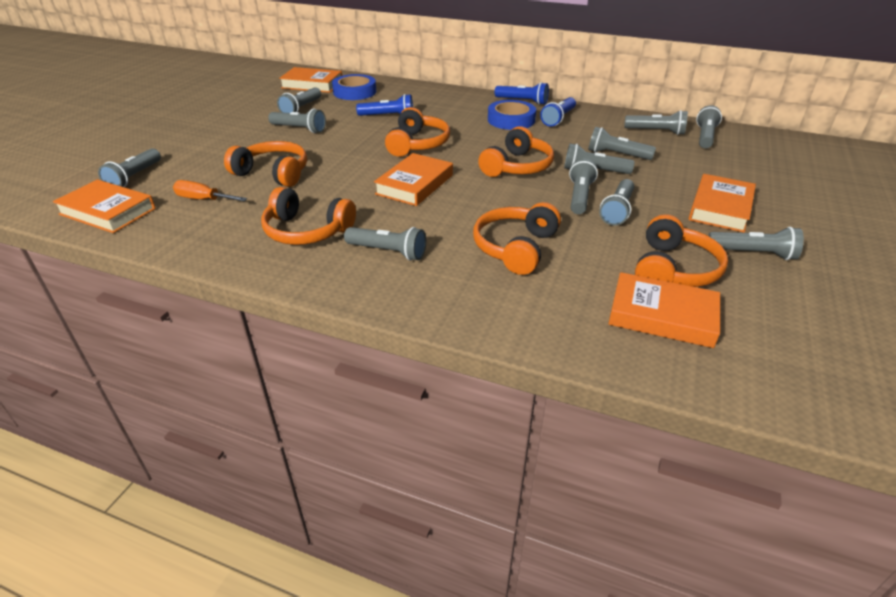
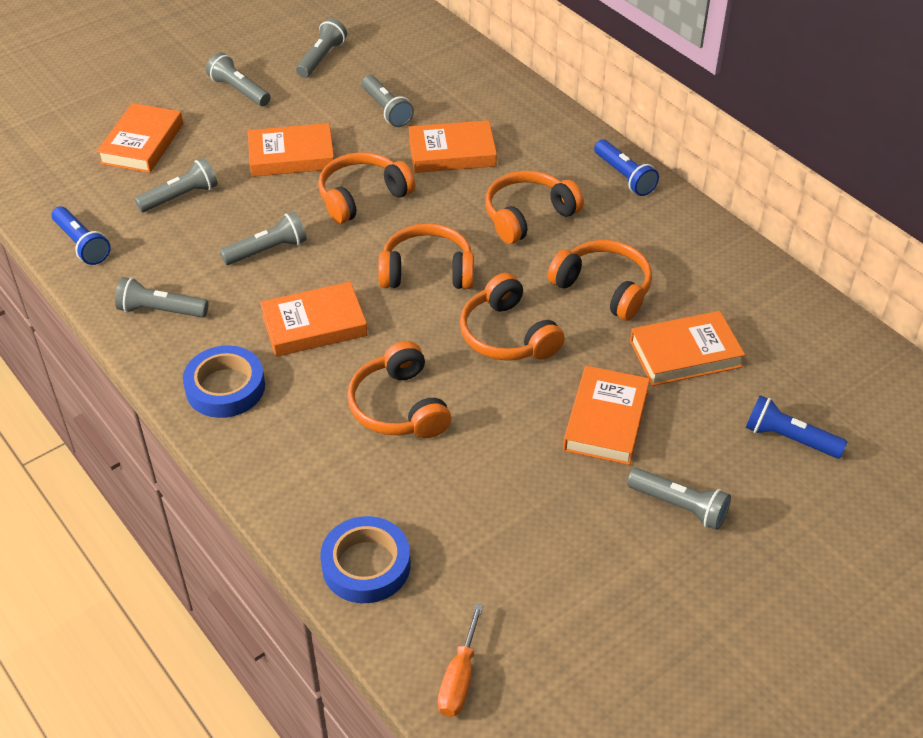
grey flashlight: 11 -> 7
orange book: 5 -> 6

